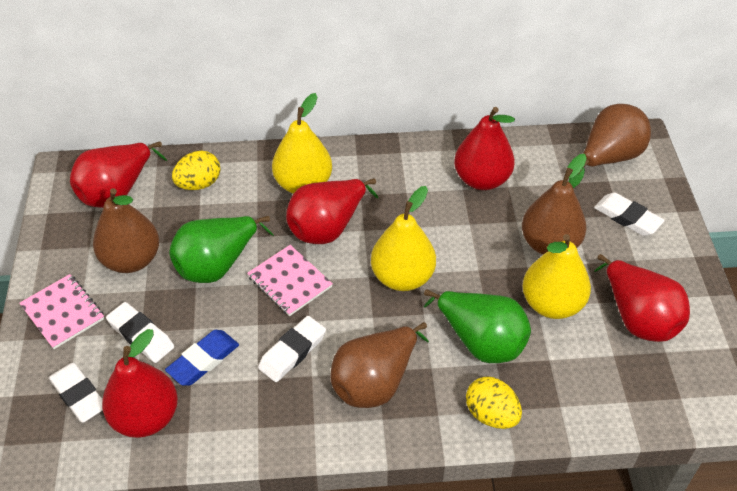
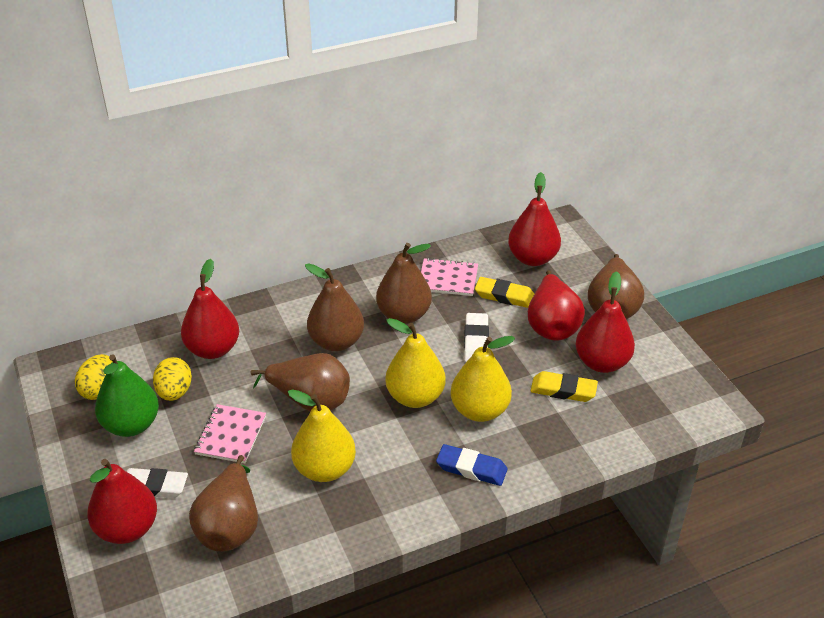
brown pear: 4 -> 5
green pear: 2 -> 1
white eraser: 4 -> 2
yellow eraser: 0 -> 2

